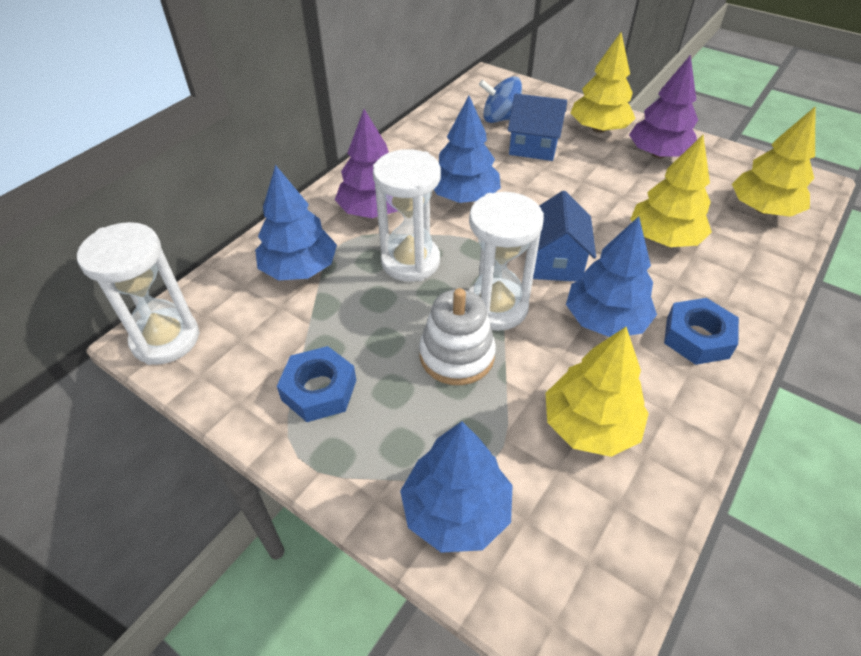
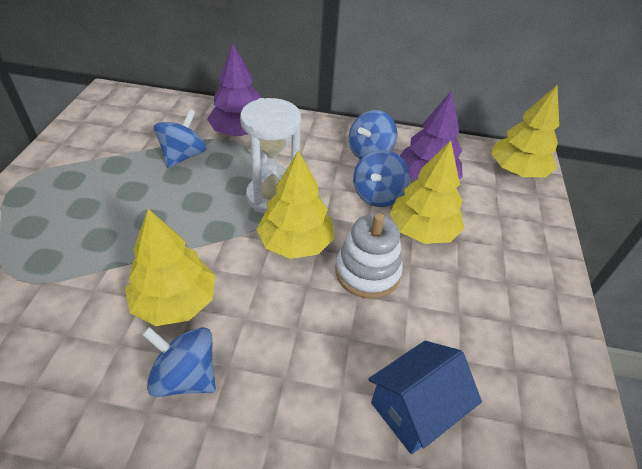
blue house: 2 -> 1
blue nut: 2 -> 0
blue spinning top: 1 -> 4
blue tree: 4 -> 0
white hourglass: 3 -> 1

